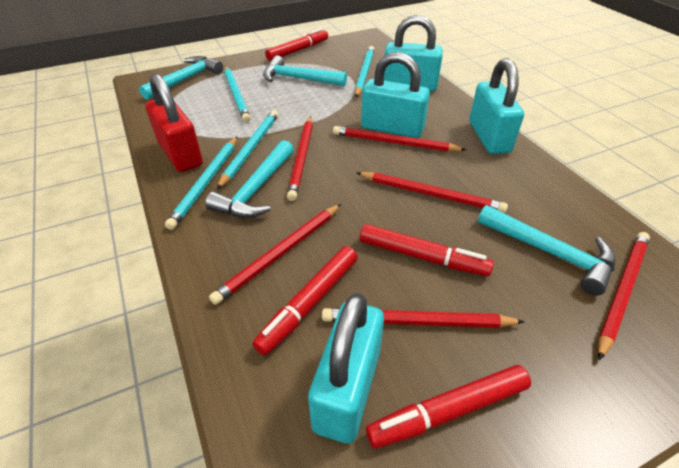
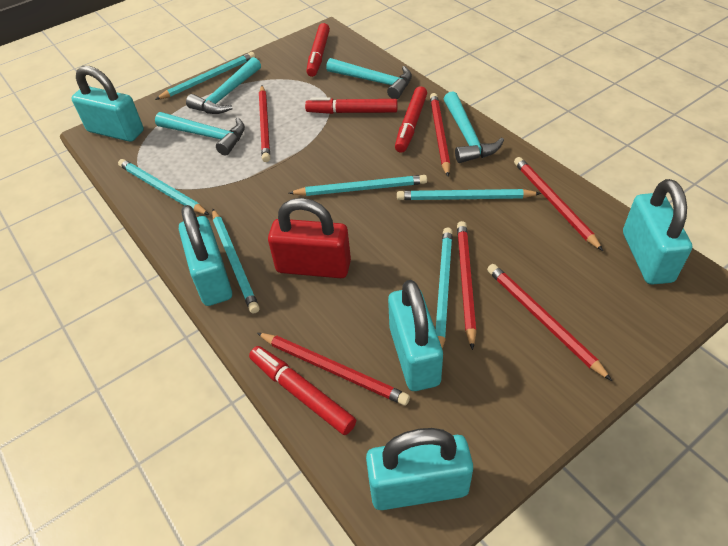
turquoise padlock: 4 -> 5
turquoise pencil: 4 -> 6

